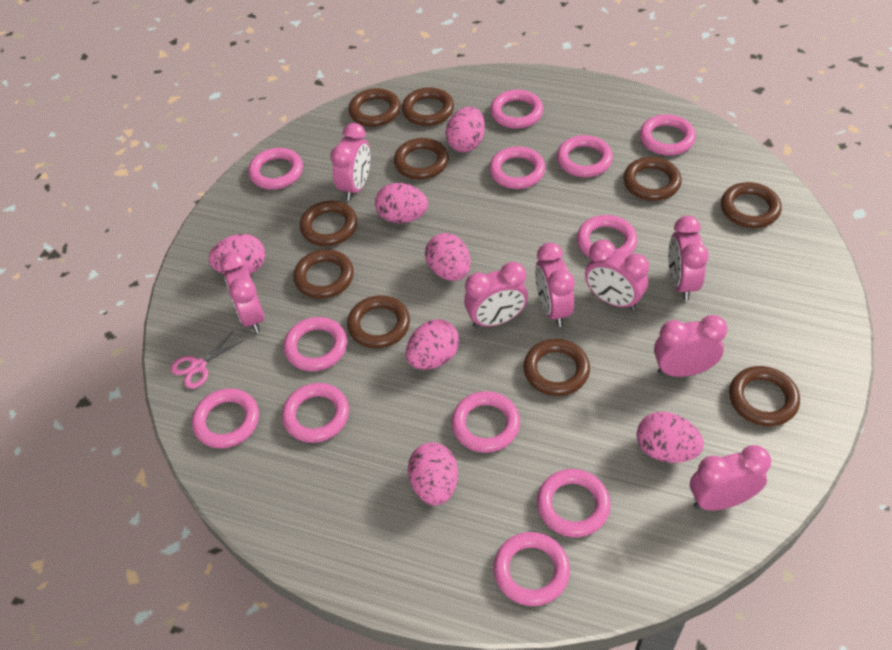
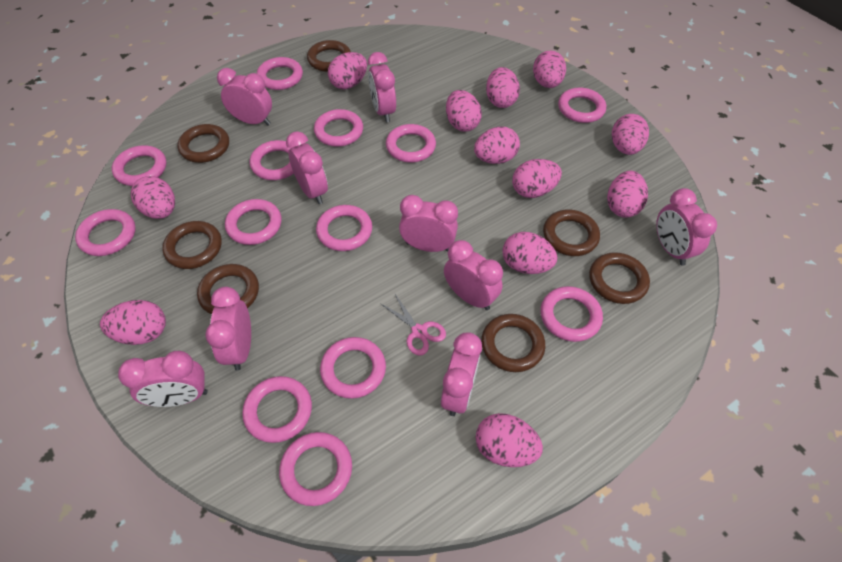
brown ring: 10 -> 7
pink clock: 8 -> 9
pink egg: 7 -> 12
pink ring: 12 -> 13

